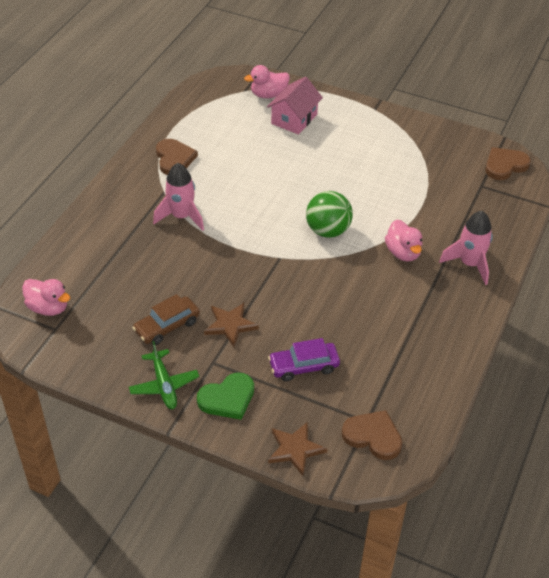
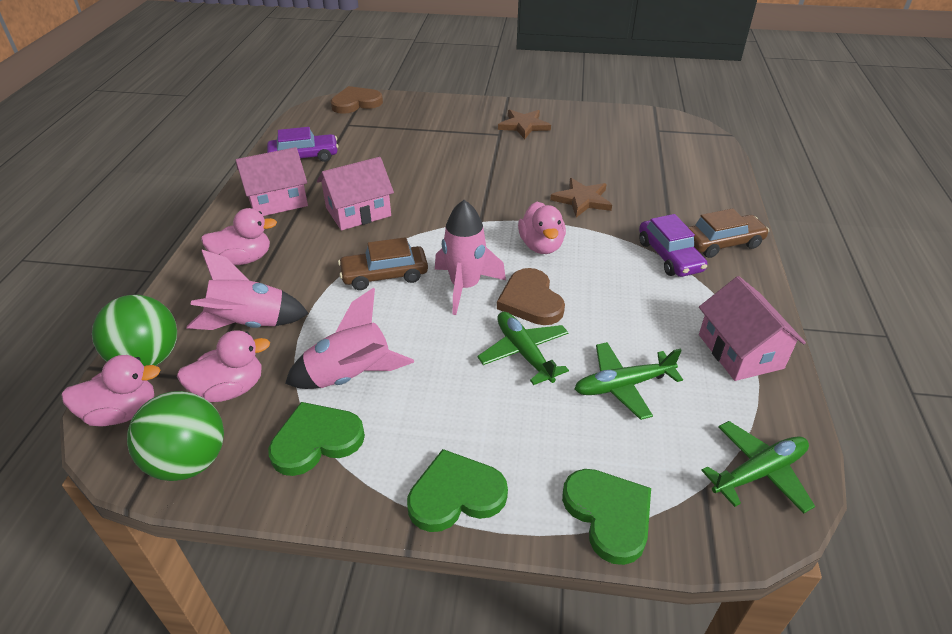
brown car: 1 -> 2
brown heart: 3 -> 2
green ball: 1 -> 2
green heart: 1 -> 3
green plane: 1 -> 3
pink duck: 3 -> 4
pink house: 1 -> 3
pink rocket: 2 -> 3
purple car: 1 -> 2

